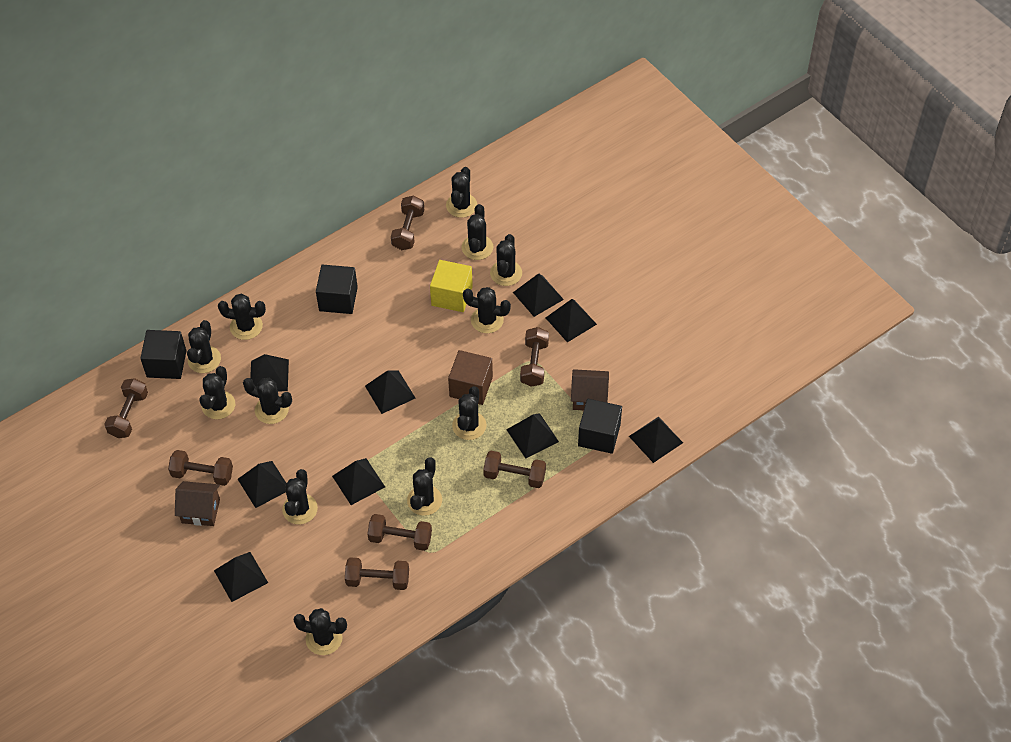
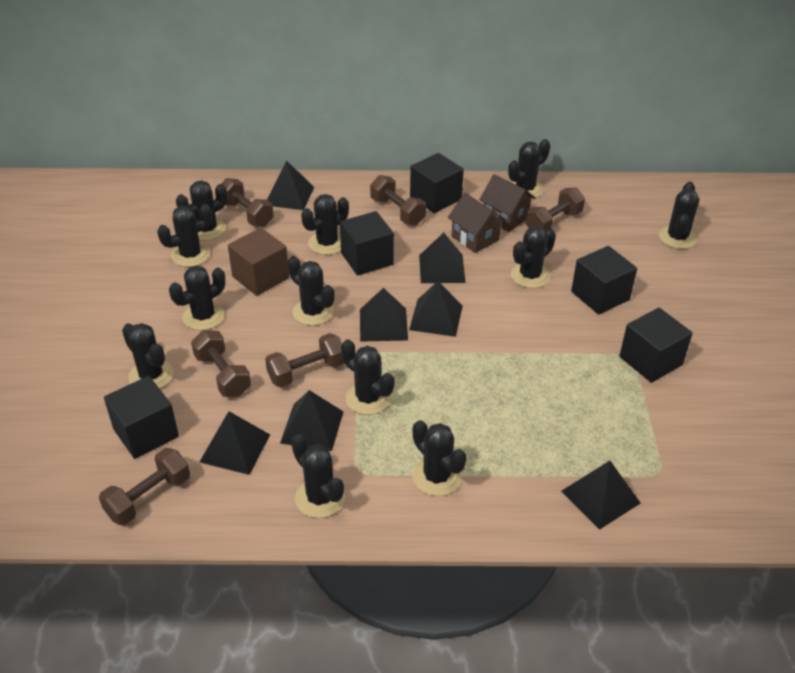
black cube: 3 -> 5
black pyramid: 9 -> 7
brown dumbbell: 7 -> 6
yellow cube: 1 -> 0

